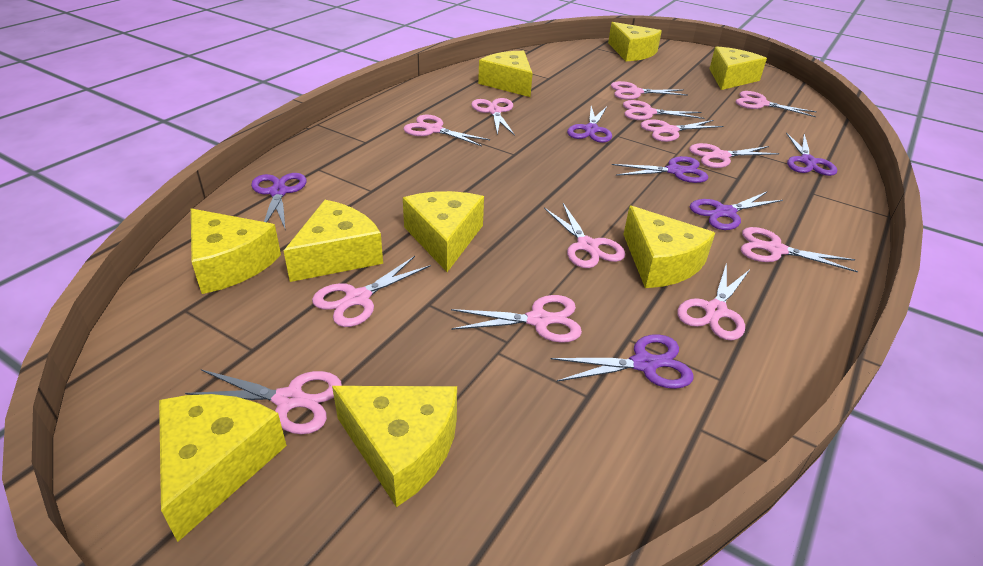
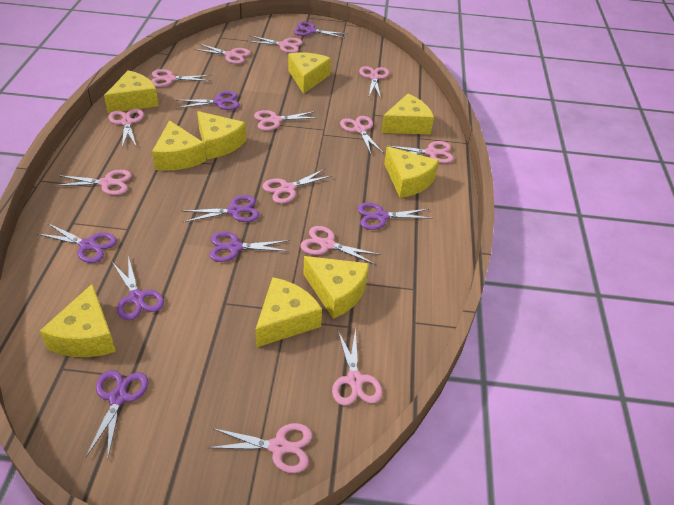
purple scissors: 6 -> 8

